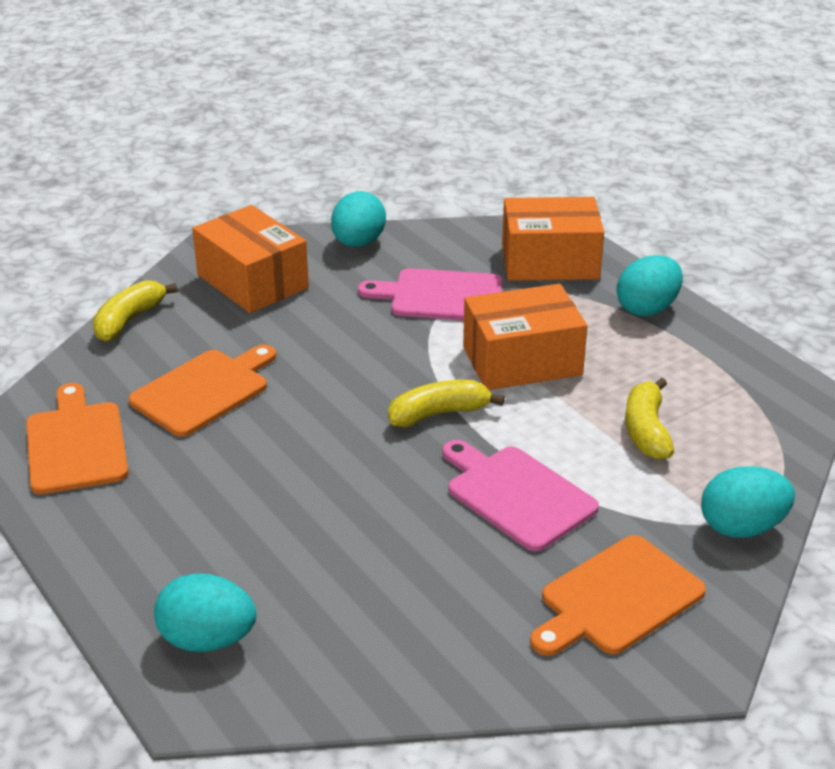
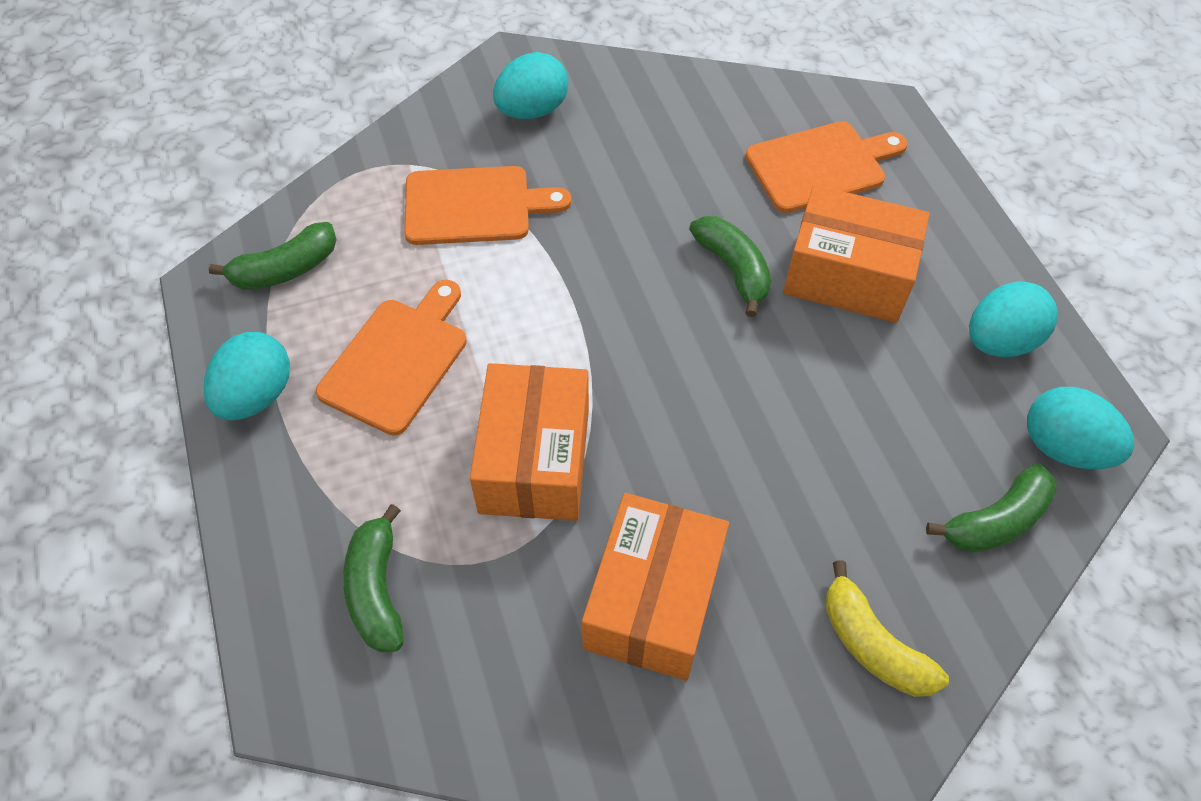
green banana: 0 -> 4
pink cutting board: 2 -> 0
yellow banana: 3 -> 1

